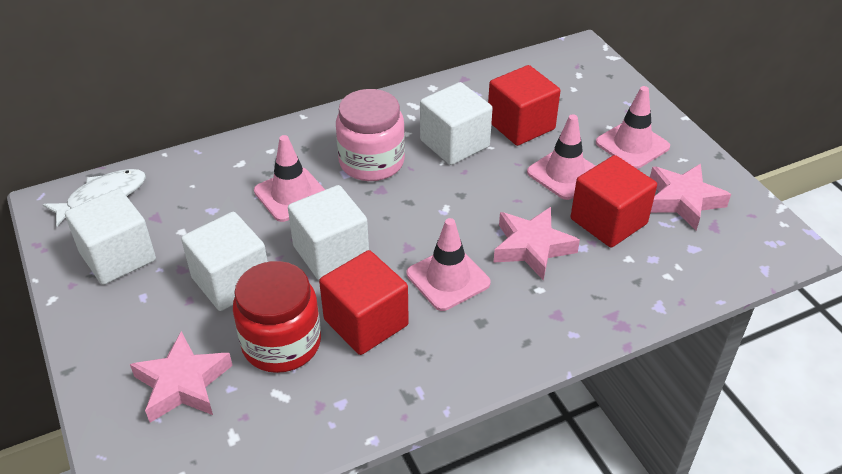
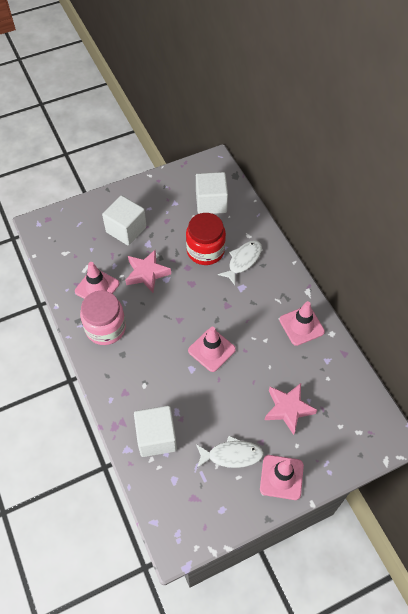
pink star: 3 -> 2
red cube: 3 -> 0
white cube: 4 -> 3
white fish: 1 -> 2

